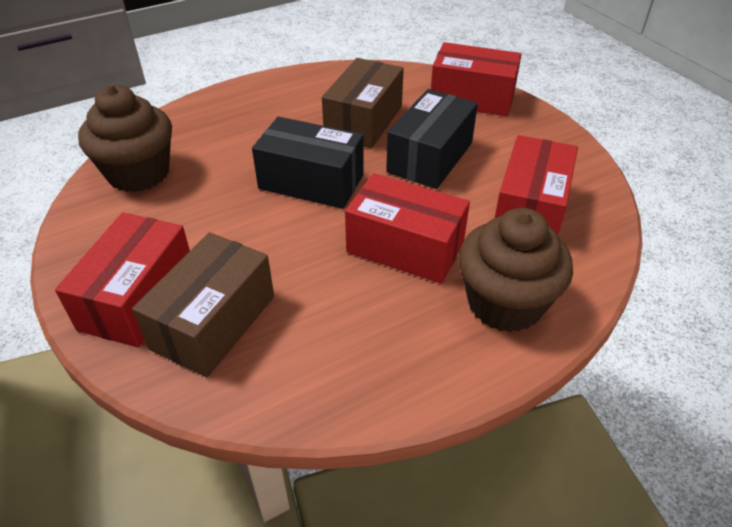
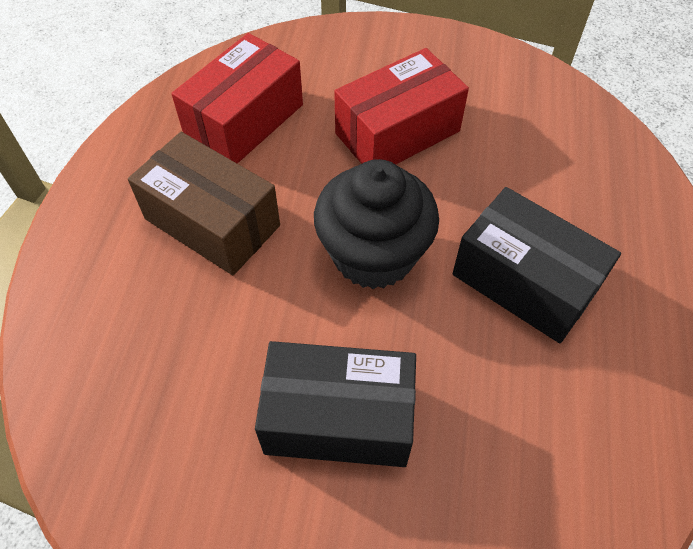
black cupcake: 0 -> 1
brown box: 2 -> 1
brown cupcake: 2 -> 0
red box: 4 -> 2

